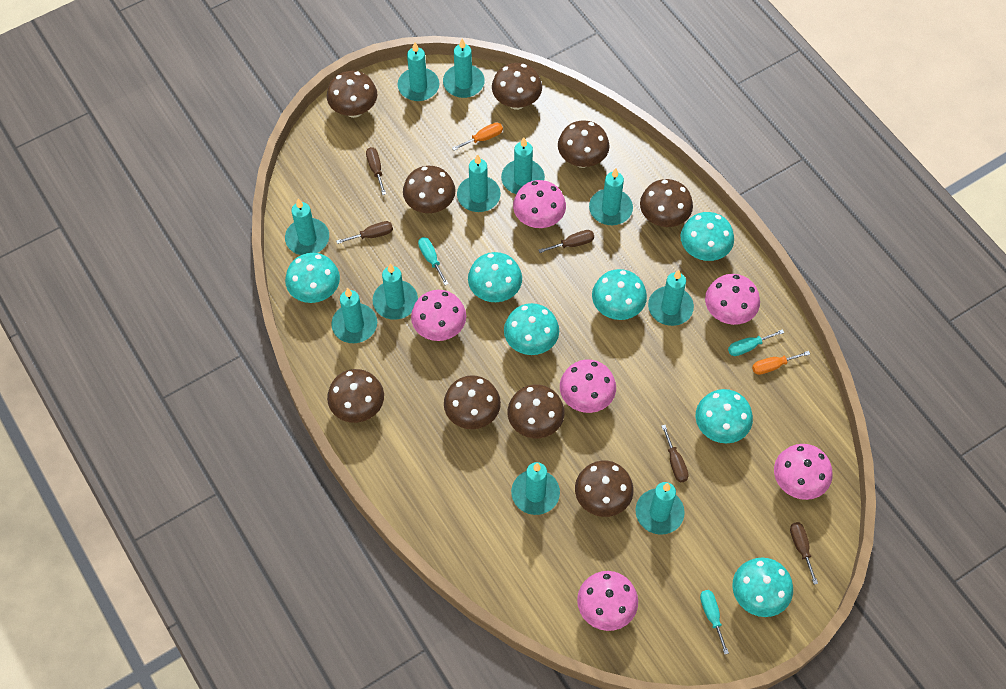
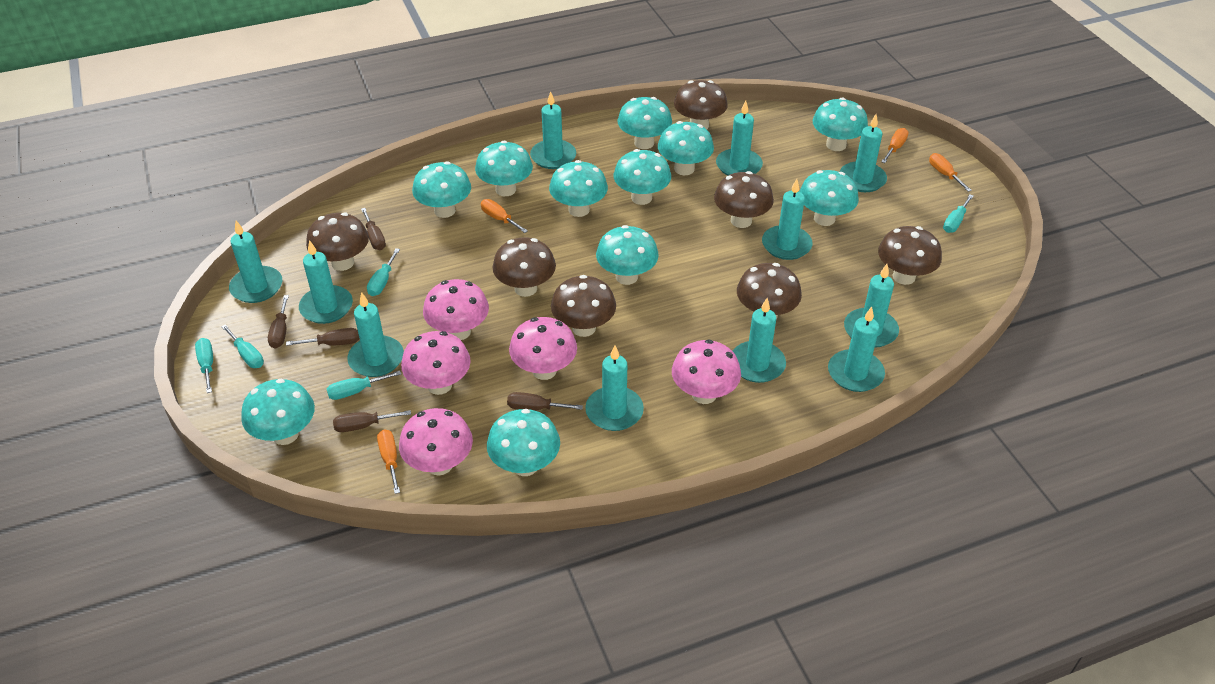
brown mushroom: 9 -> 7
orange screwdriver: 2 -> 4
pink mushroom: 6 -> 5
turquoise mushroom: 7 -> 11
turquoise screwdriver: 3 -> 5

